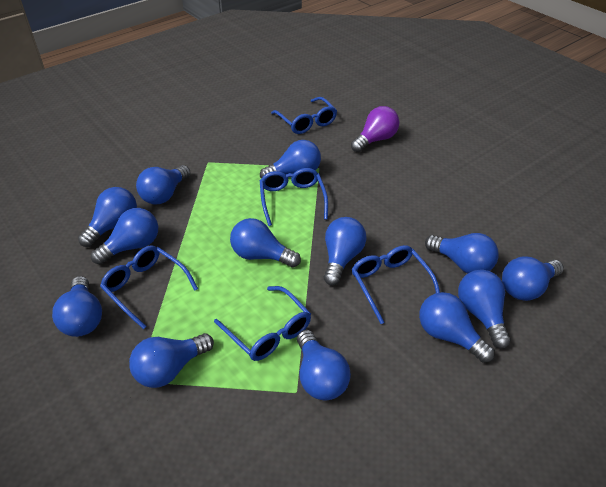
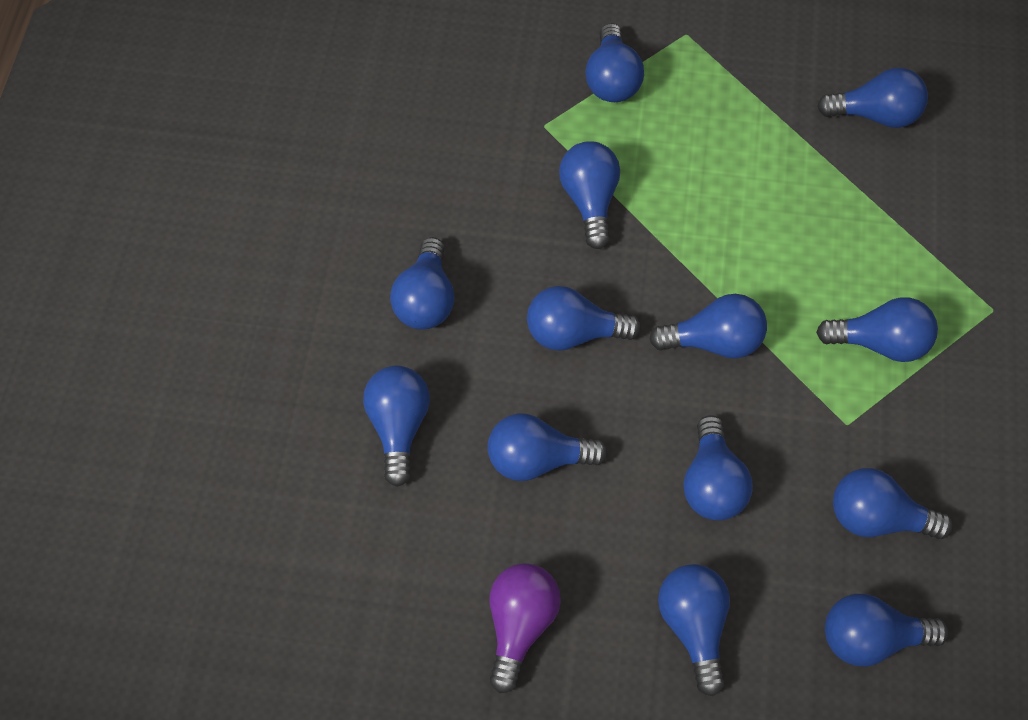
blue glasses: 5 -> 0

